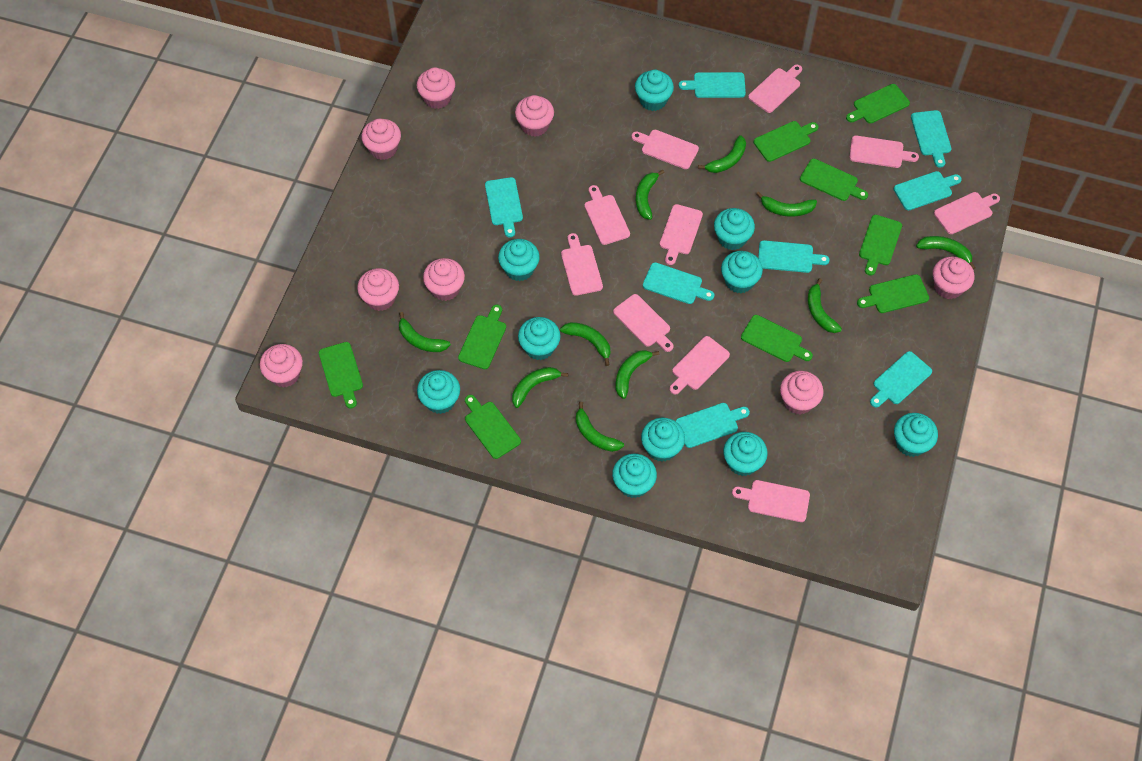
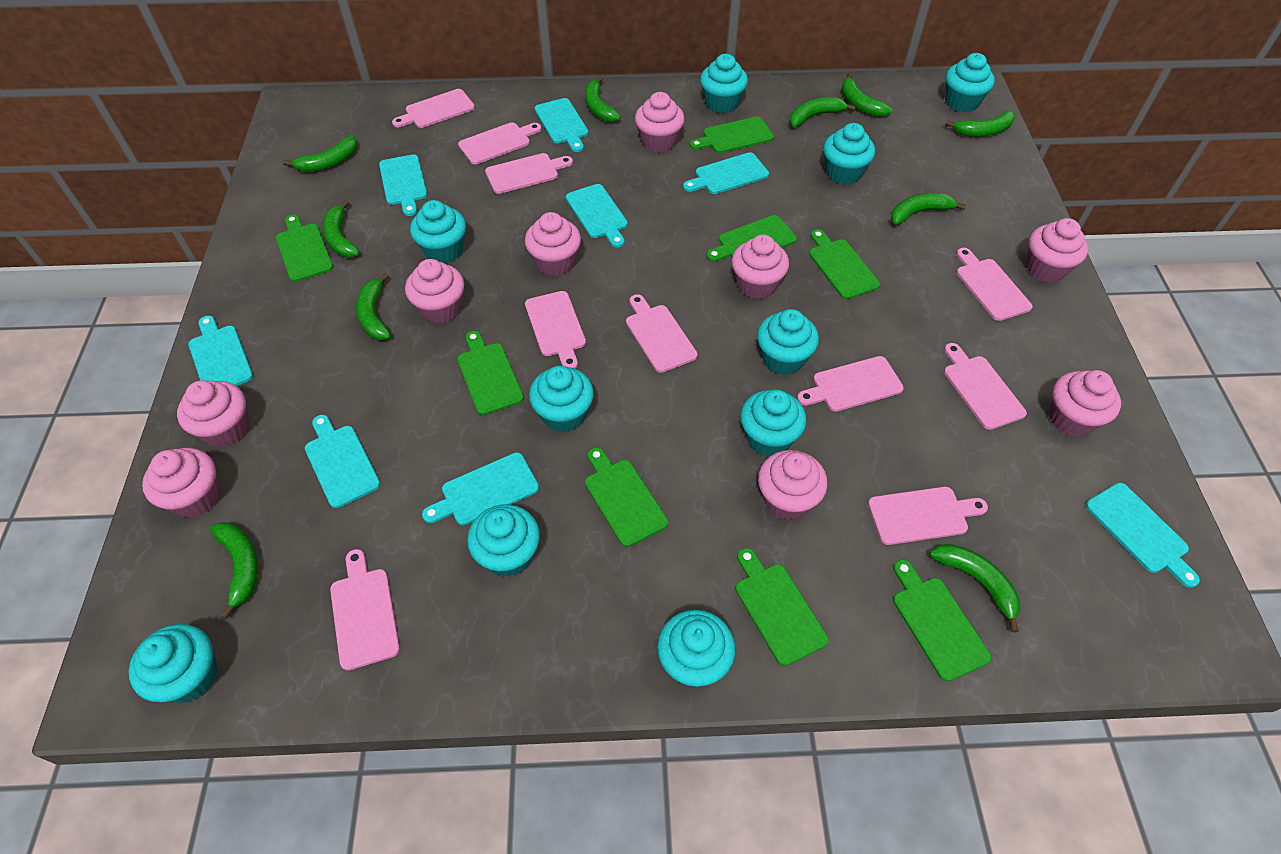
green cutting board: 9 -> 8
pink cupcake: 8 -> 9

